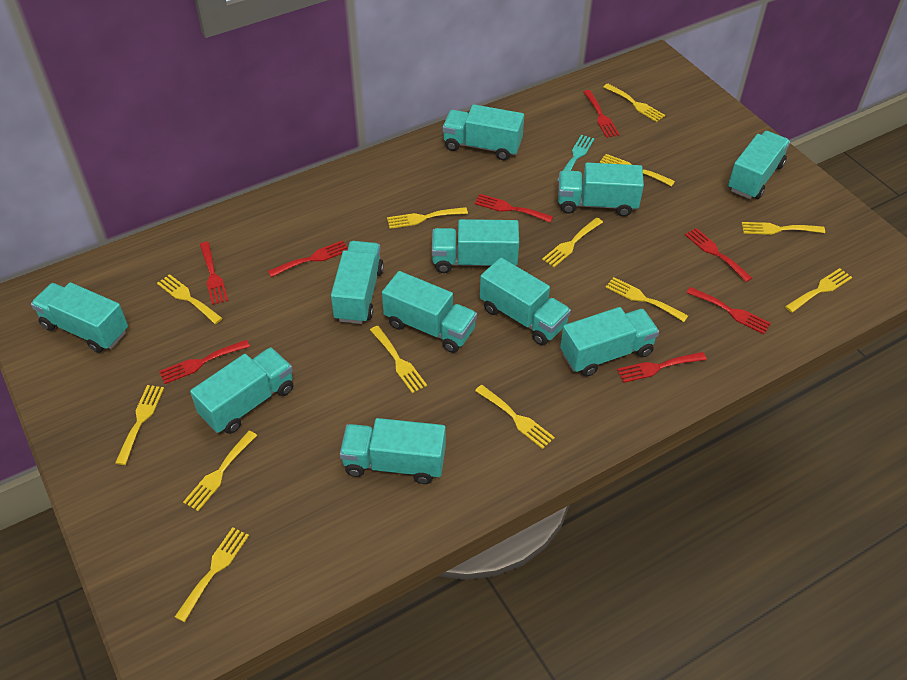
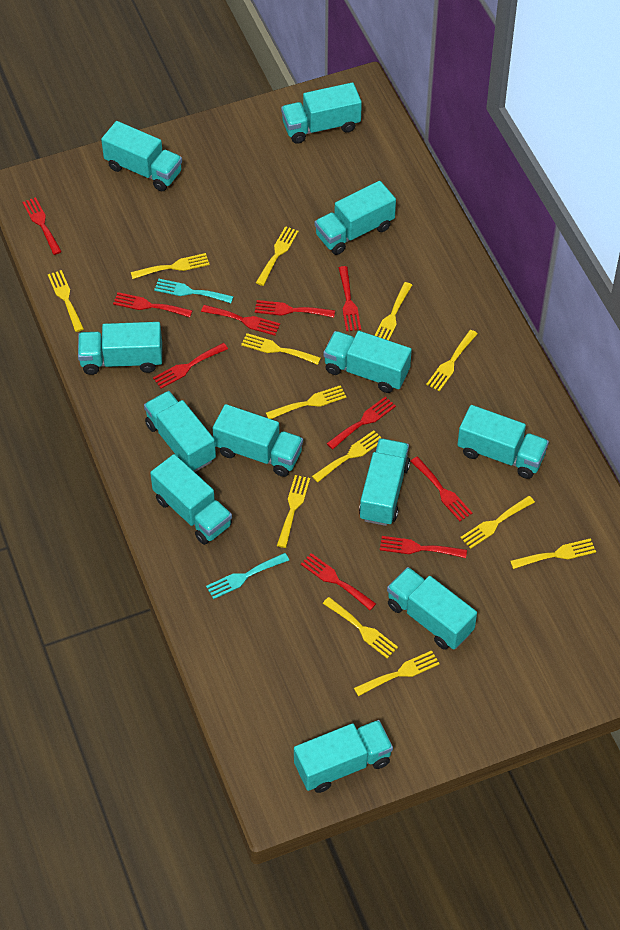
red fork: 8 -> 10
turquoise fork: 1 -> 2
turquoise truck: 11 -> 12

